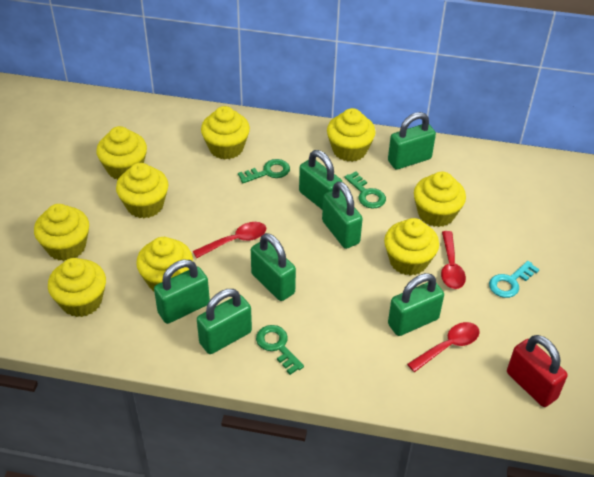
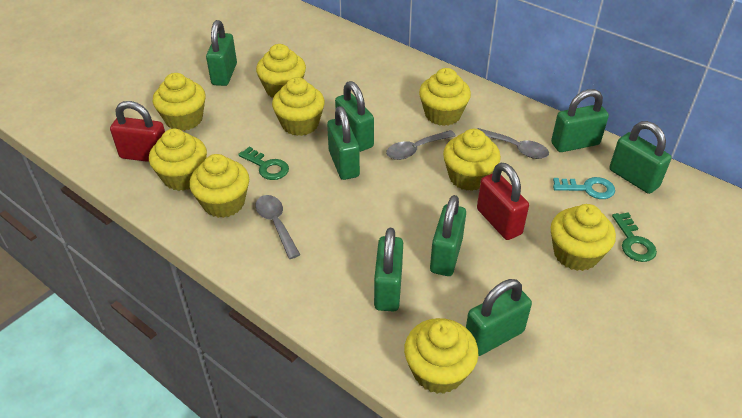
green key: 3 -> 2
green padlock: 7 -> 8
grey spoon: 0 -> 3
red padlock: 1 -> 2
red spoon: 3 -> 0

